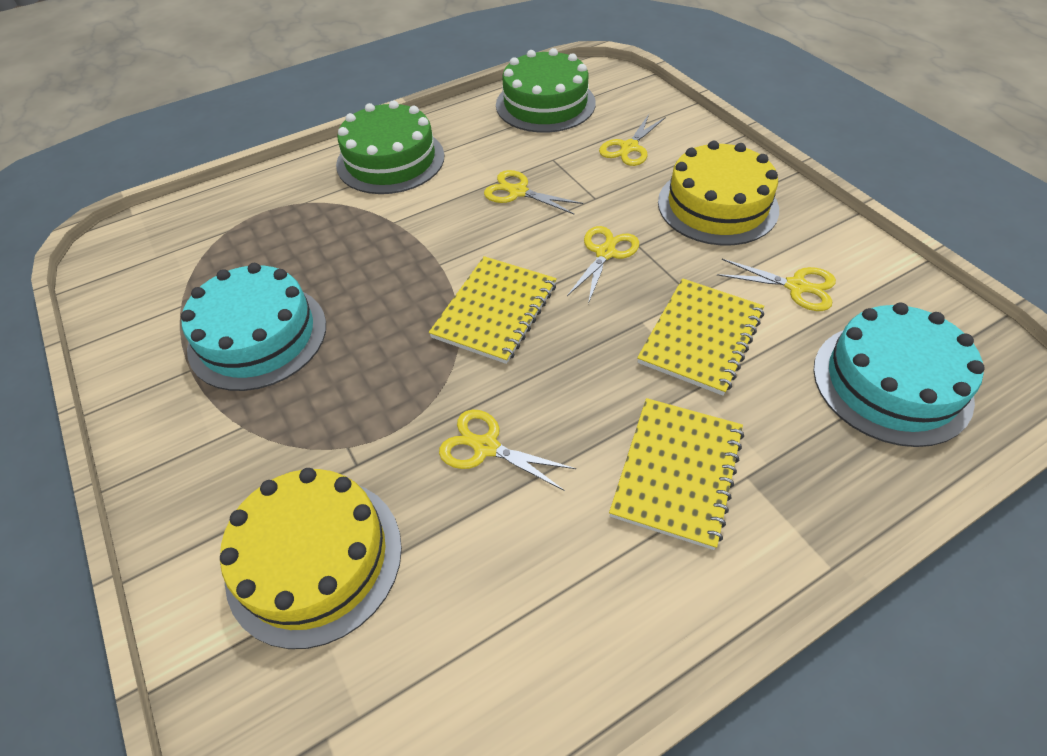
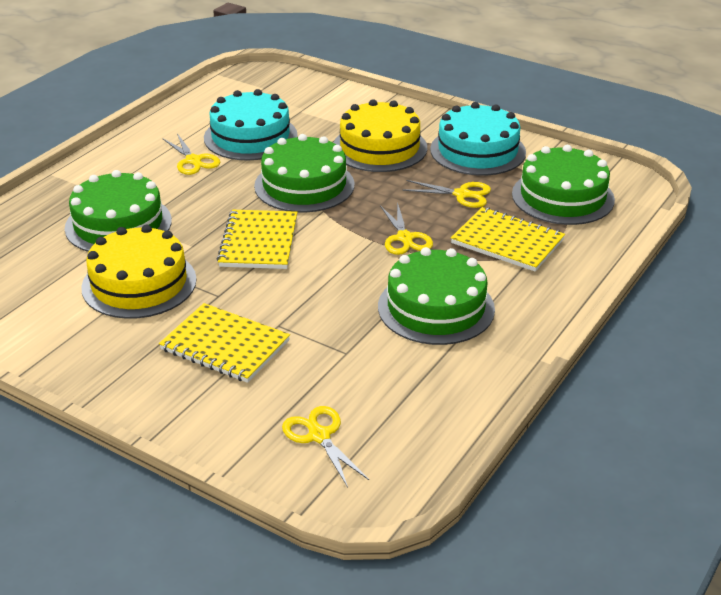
green cake: 2 -> 4
yellow scissors: 5 -> 4

